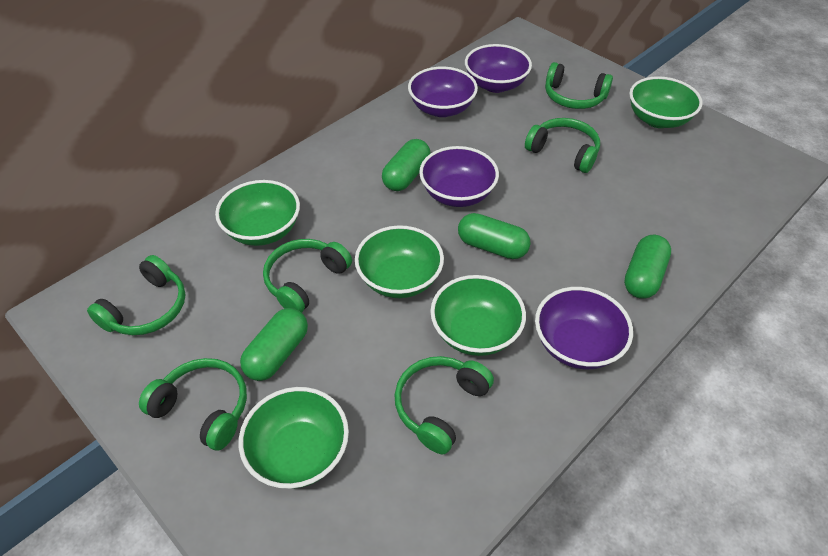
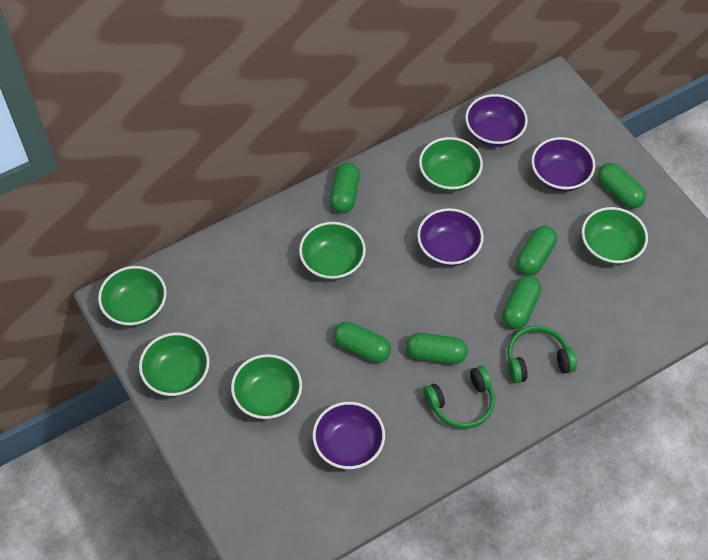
green bowl: 5 -> 6
green capsule: 4 -> 6
green headphones: 6 -> 2

